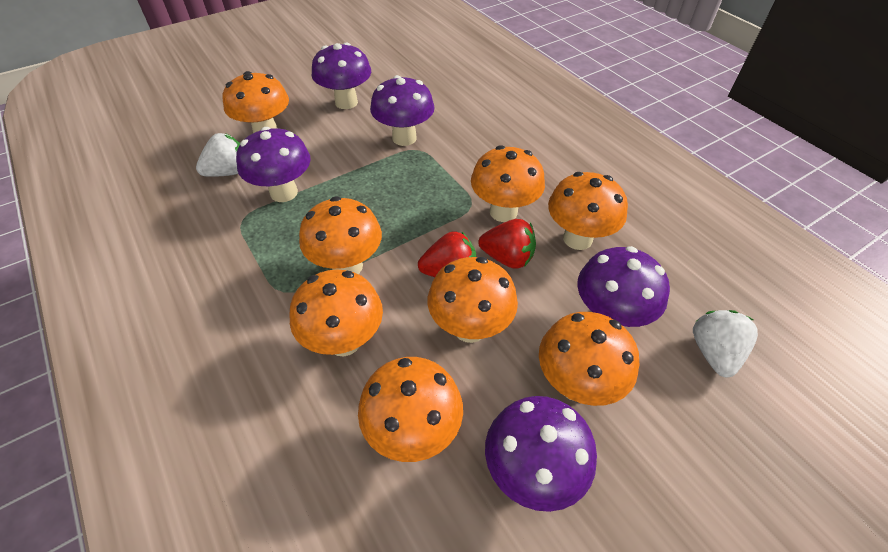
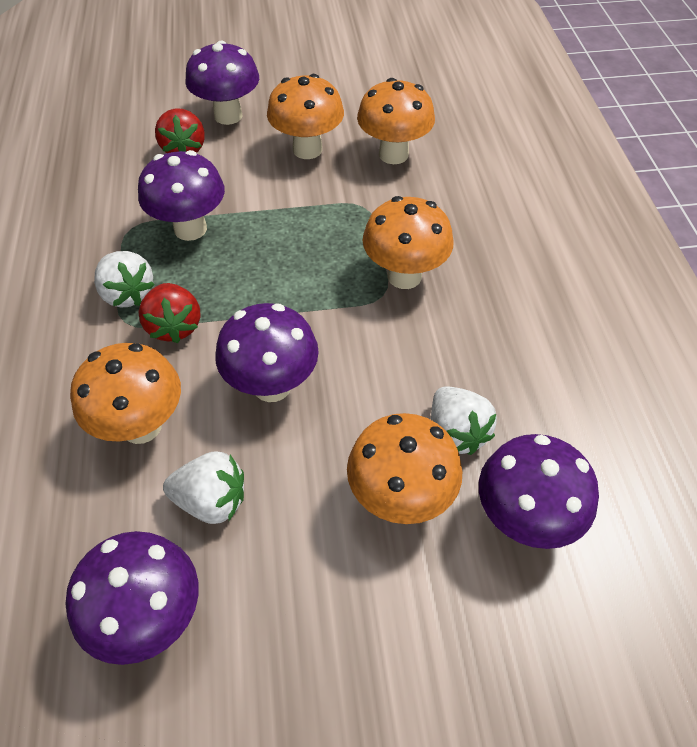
orange mushroom: 8 -> 5
white strawberry: 2 -> 3

